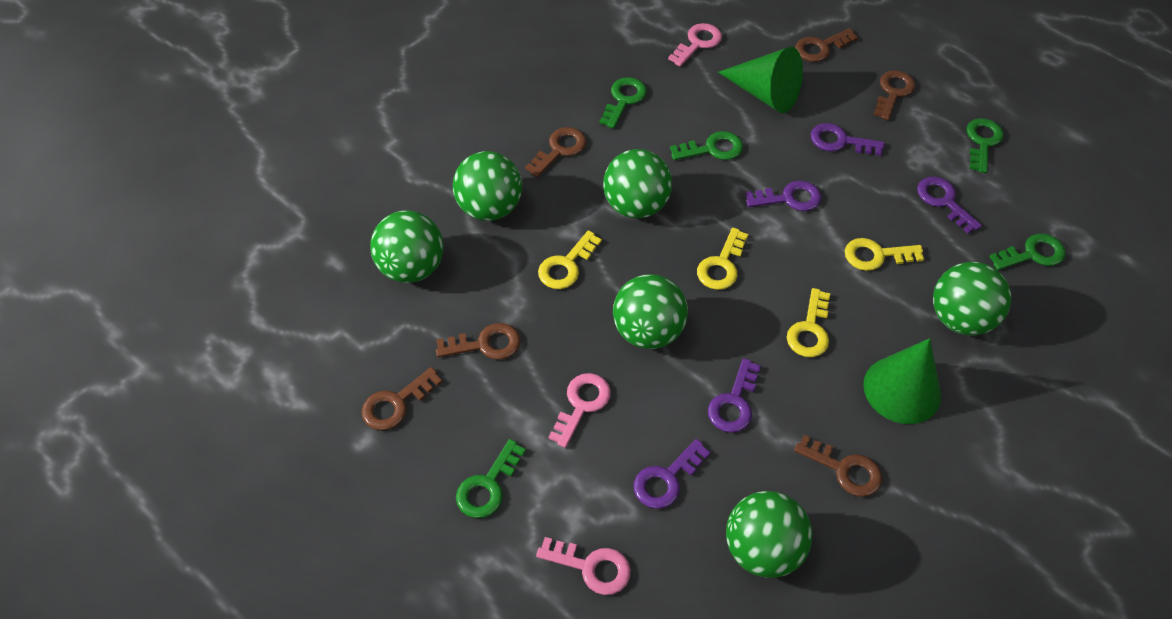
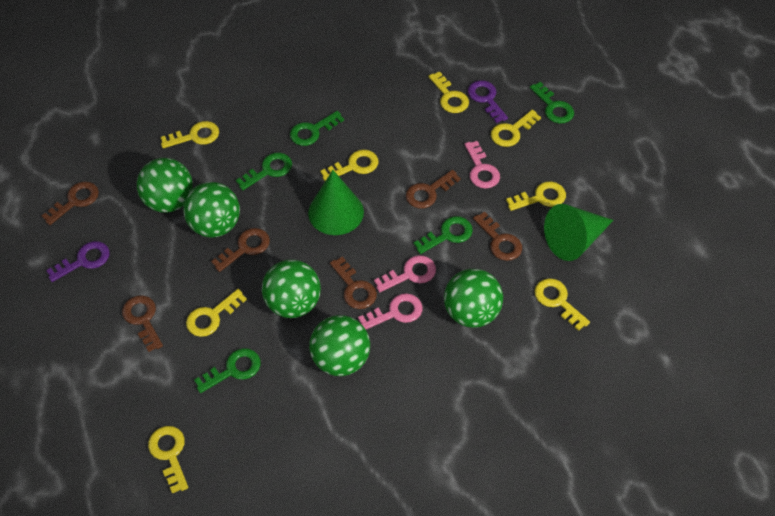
green ball: 6 -> 5
purple key: 5 -> 2
yellow key: 4 -> 8

